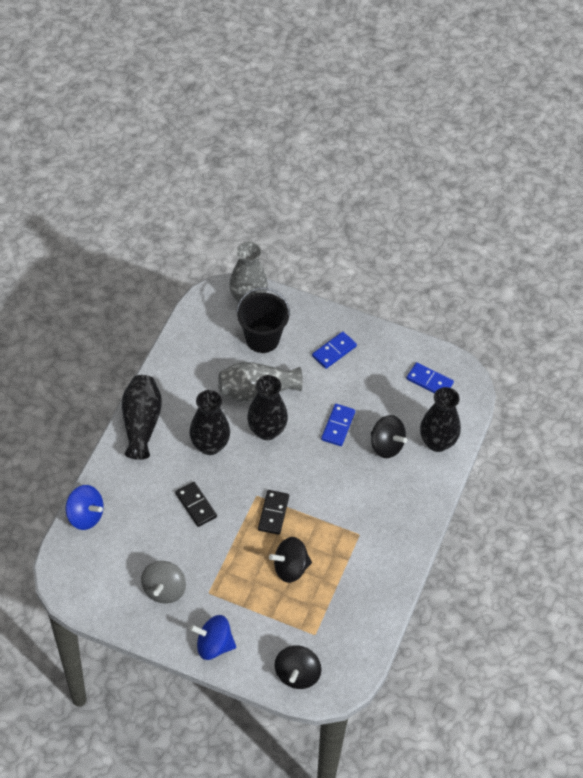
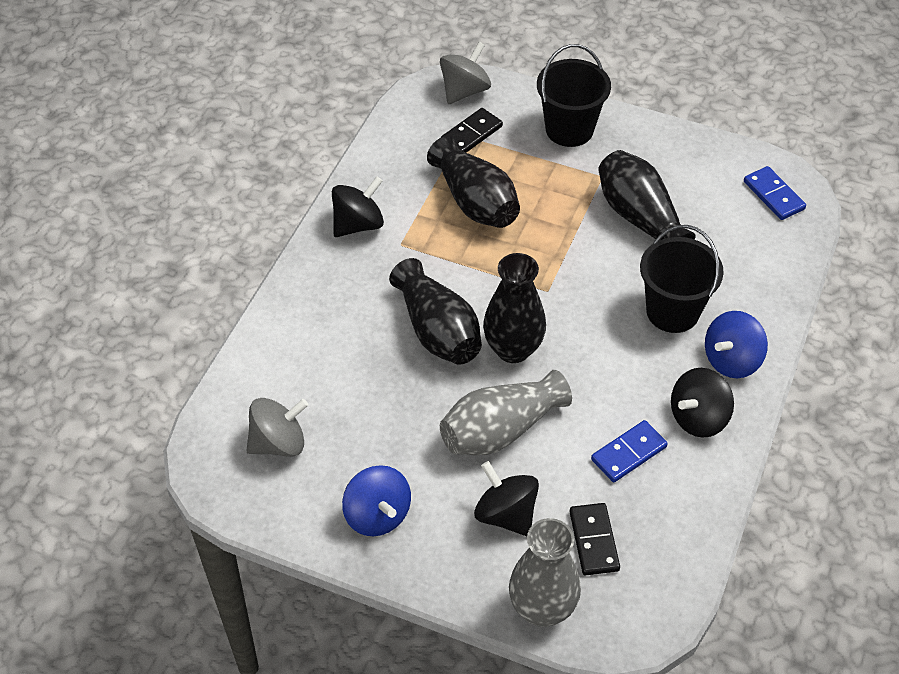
black bucket: 1 -> 2
blue domino: 3 -> 2
grey spinning top: 1 -> 2

